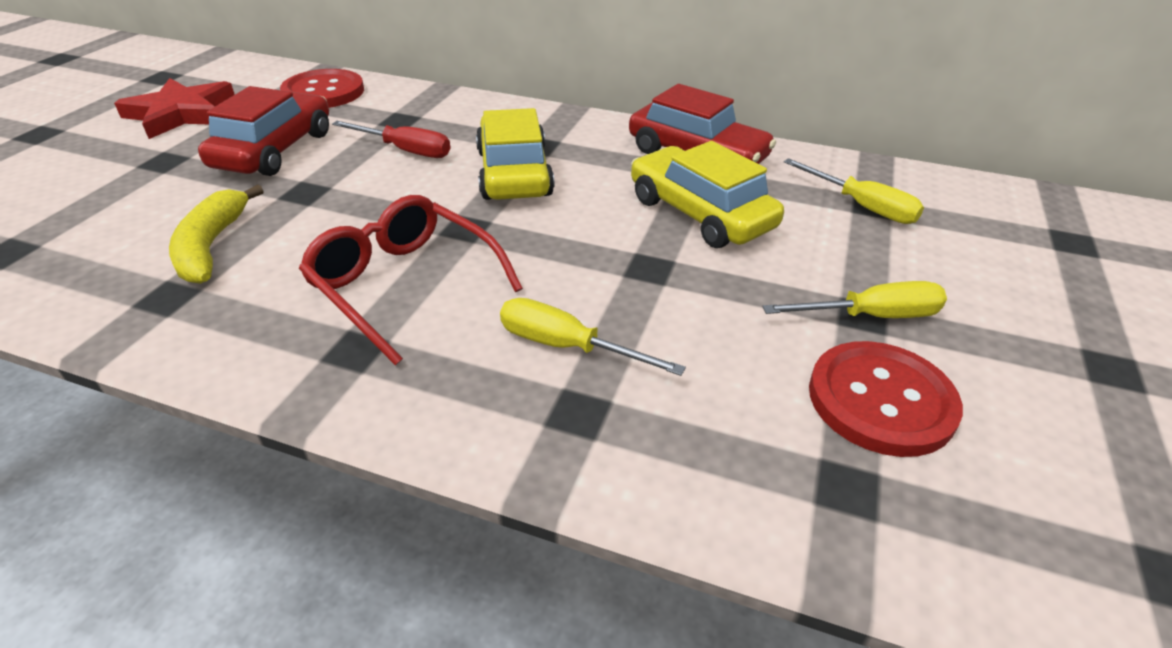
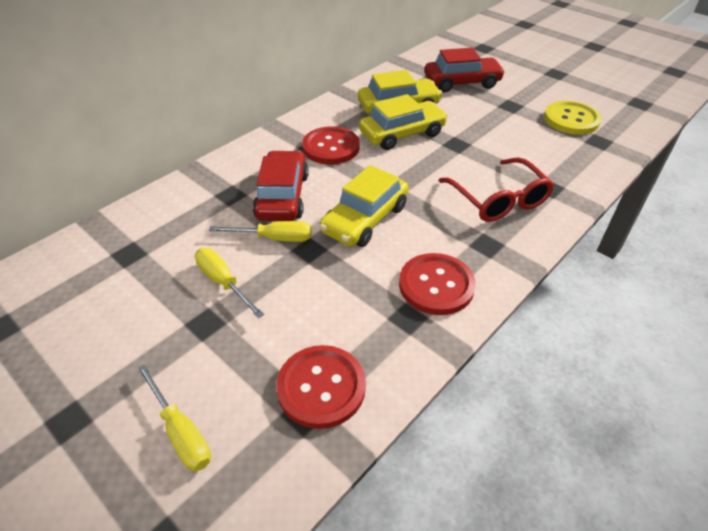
red button: 2 -> 3
red screwdriver: 1 -> 0
red star: 1 -> 0
yellow banana: 1 -> 0
yellow button: 0 -> 1
yellow car: 2 -> 3

